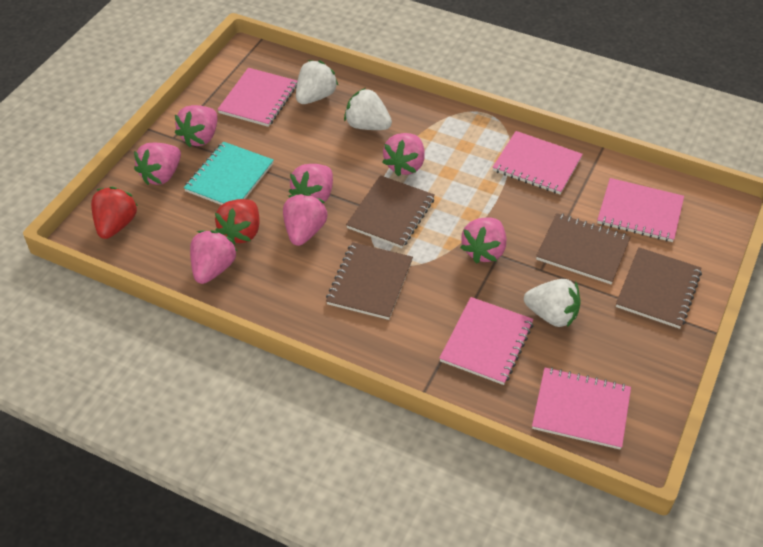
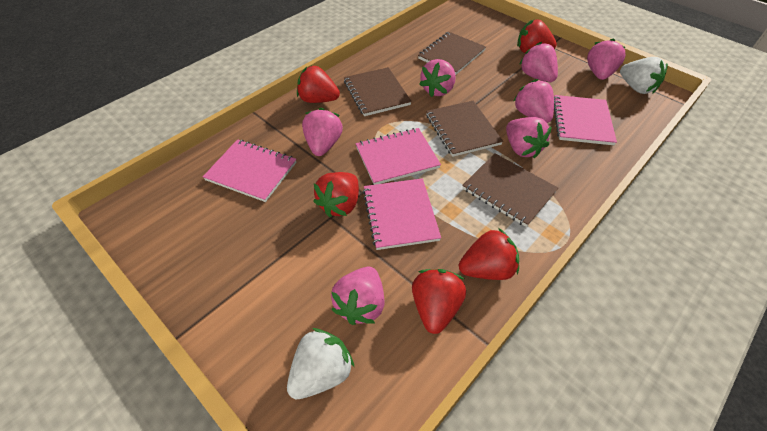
pink notebook: 5 -> 4
red strawberry: 2 -> 5
turquoise notebook: 1 -> 0
white strawberry: 3 -> 2

